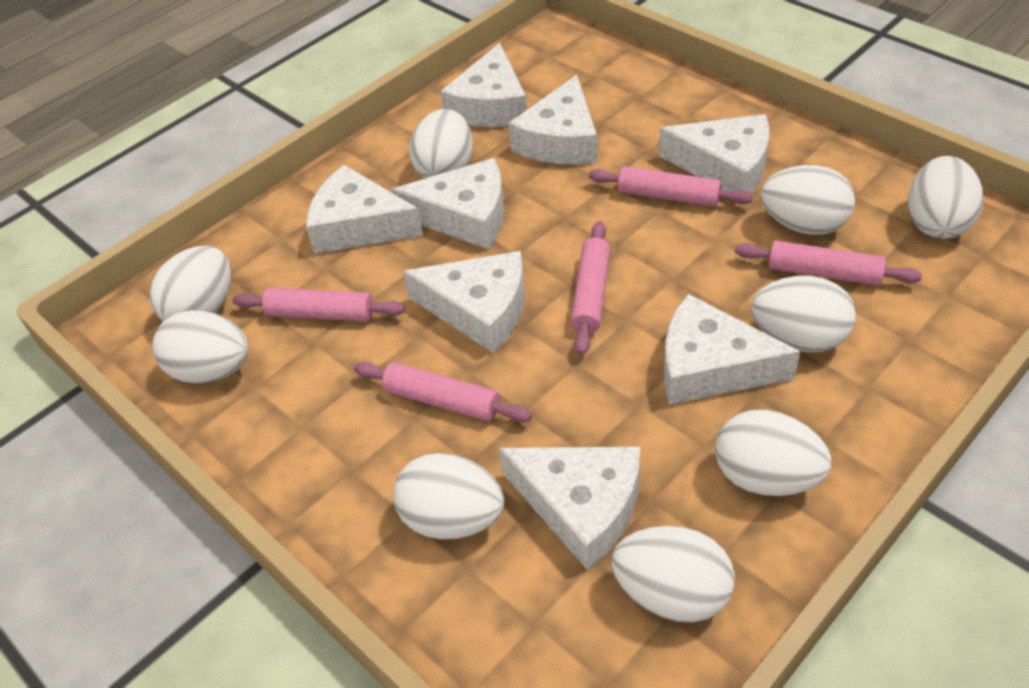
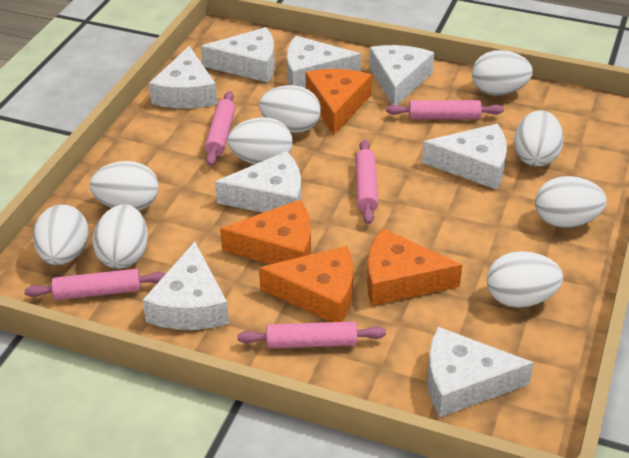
orange cheese: 0 -> 4

